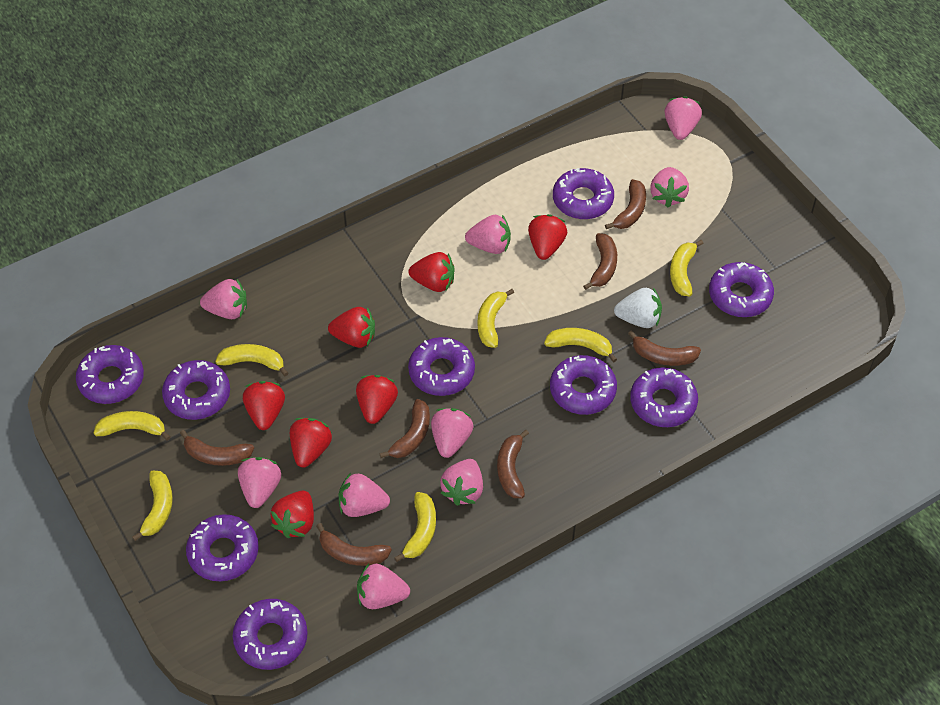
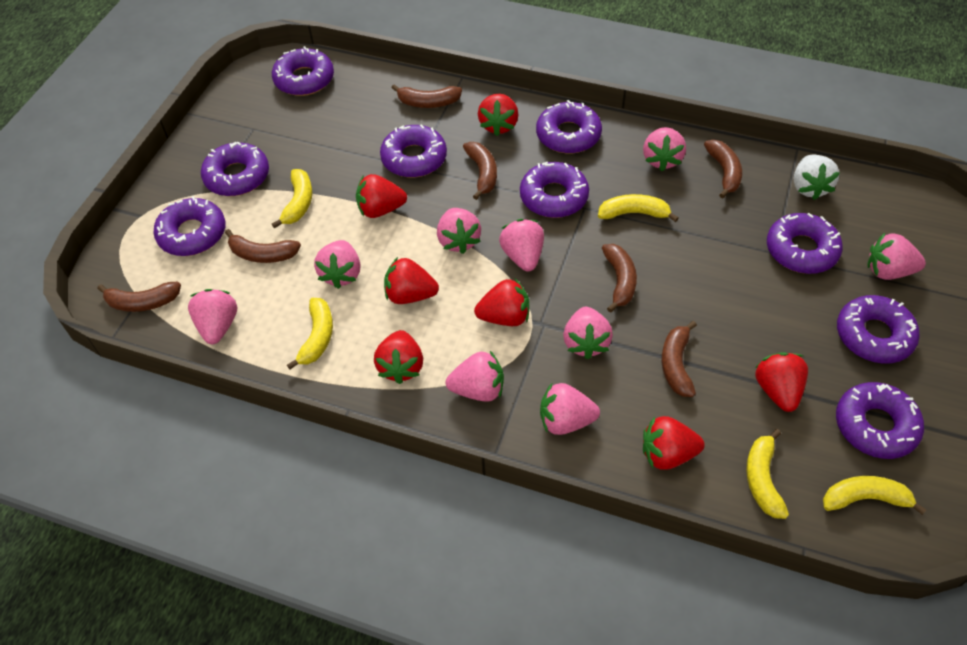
yellow banana: 7 -> 5

